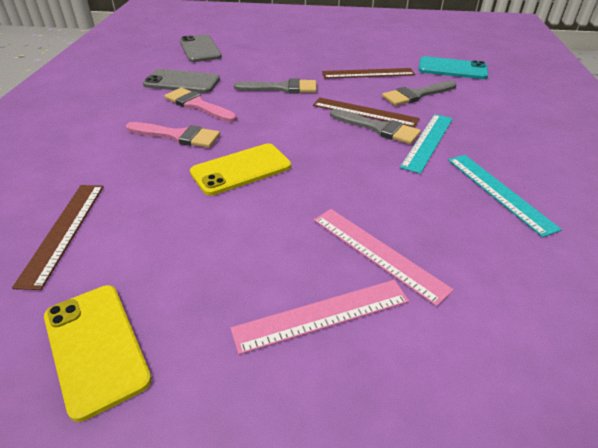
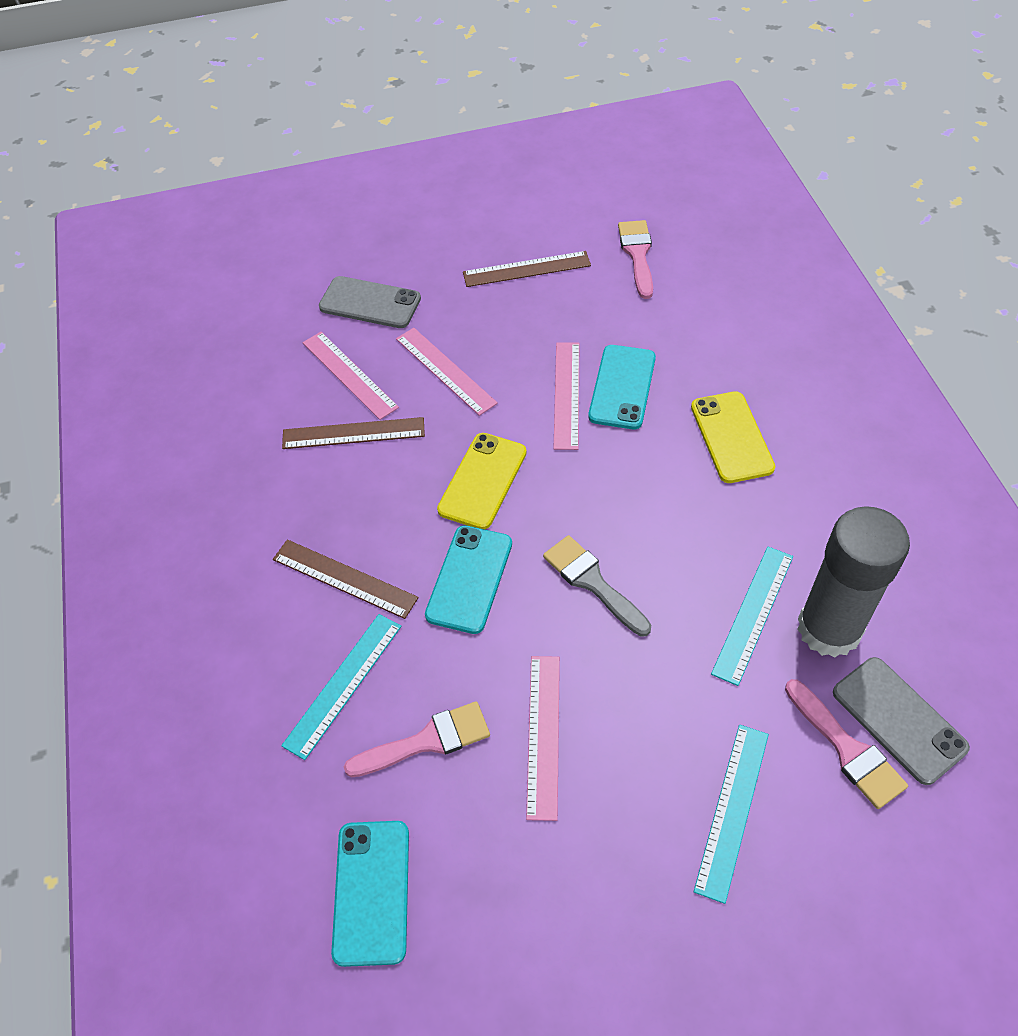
grey brush: 3 -> 1
grey glue stick: 0 -> 1
pink brush: 2 -> 3
pink ruler: 2 -> 4
turquoise phone: 1 -> 3
turquoise ruler: 2 -> 3

